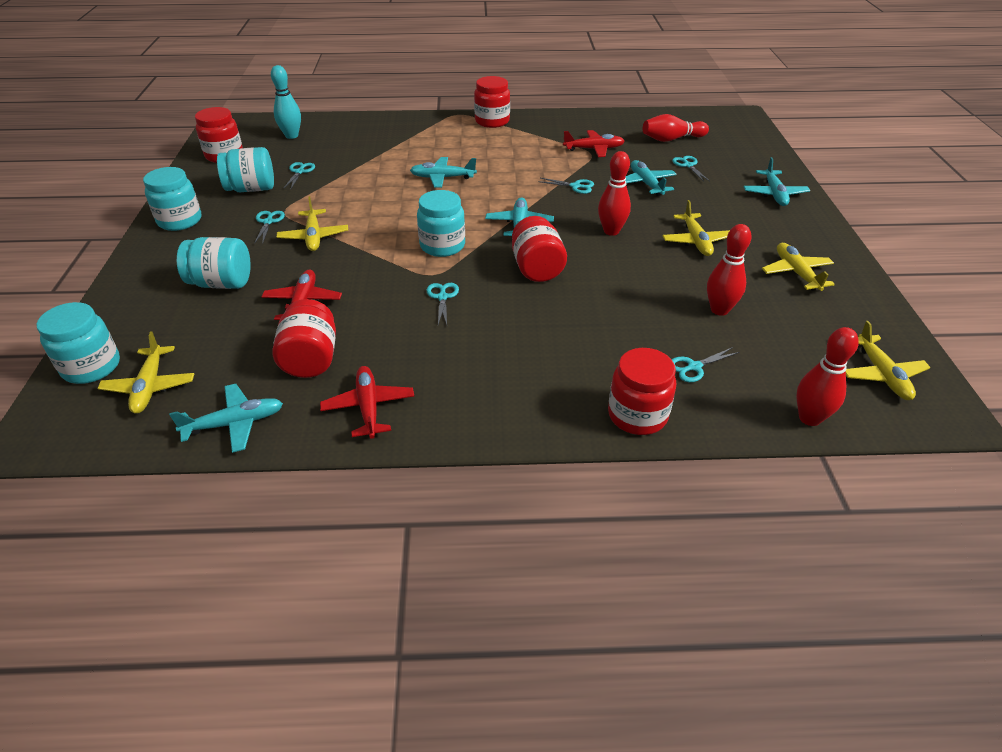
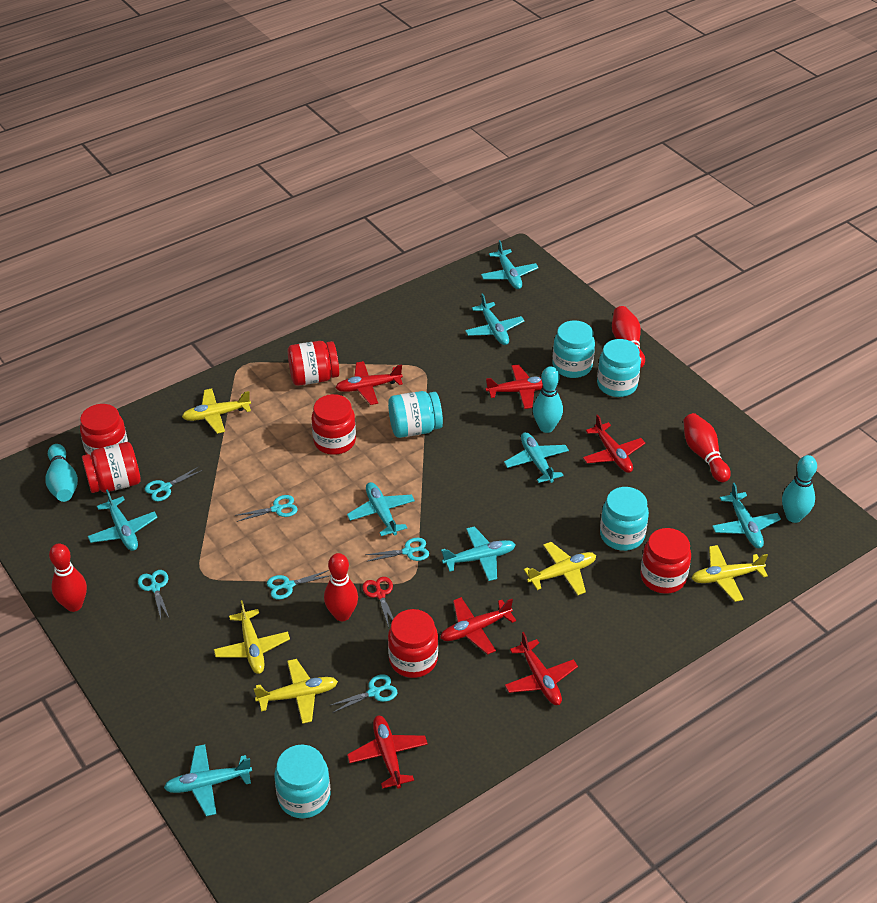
red jar: 5 -> 6
red plane: 3 -> 6
red scissors: 0 -> 1
turquoise bowling pin: 1 -> 3
turquoise plane: 5 -> 8

